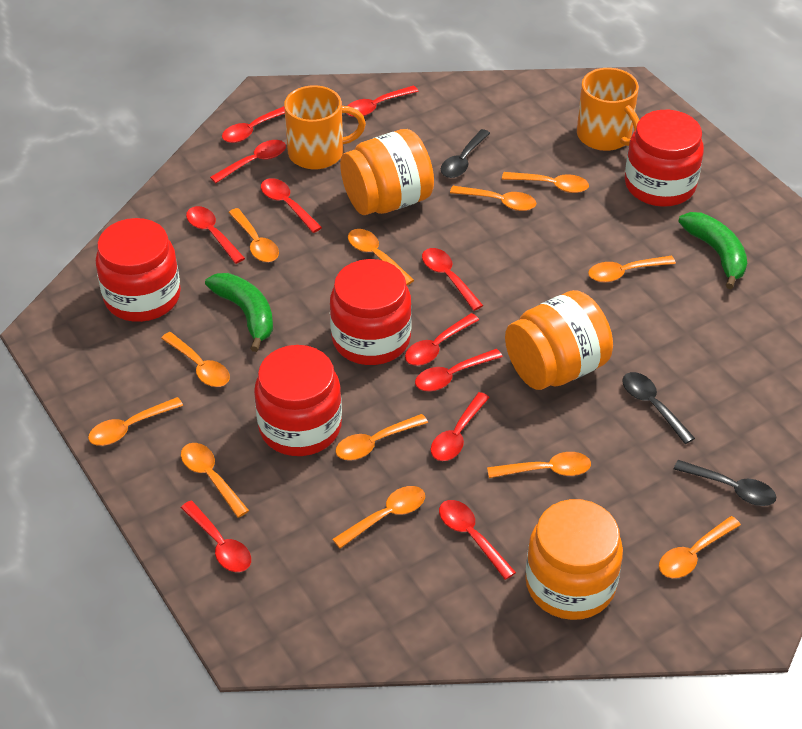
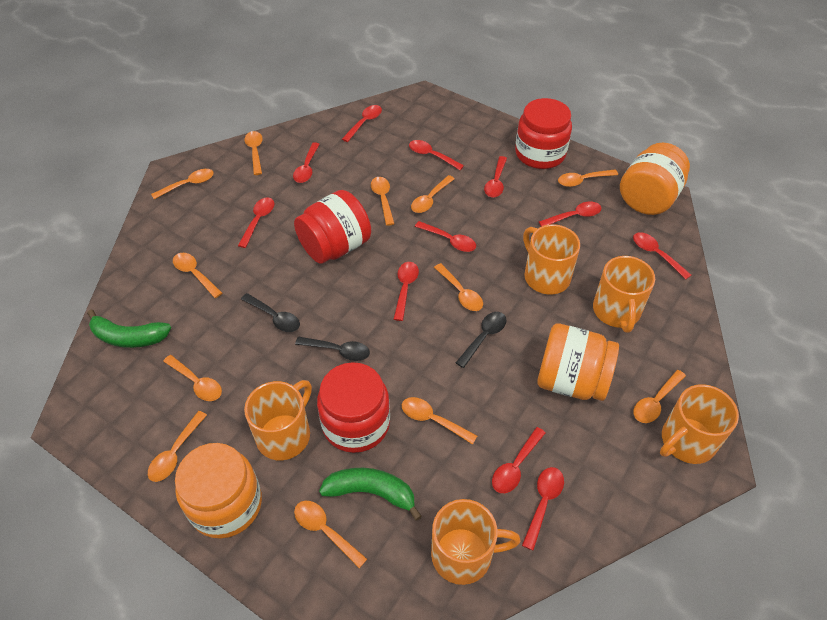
orange mug: 2 -> 5
red jar: 4 -> 3

